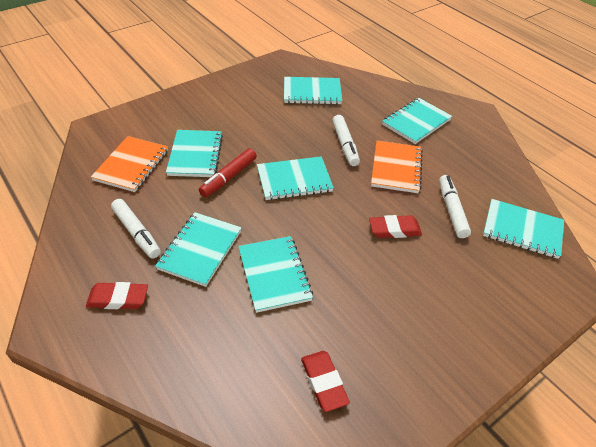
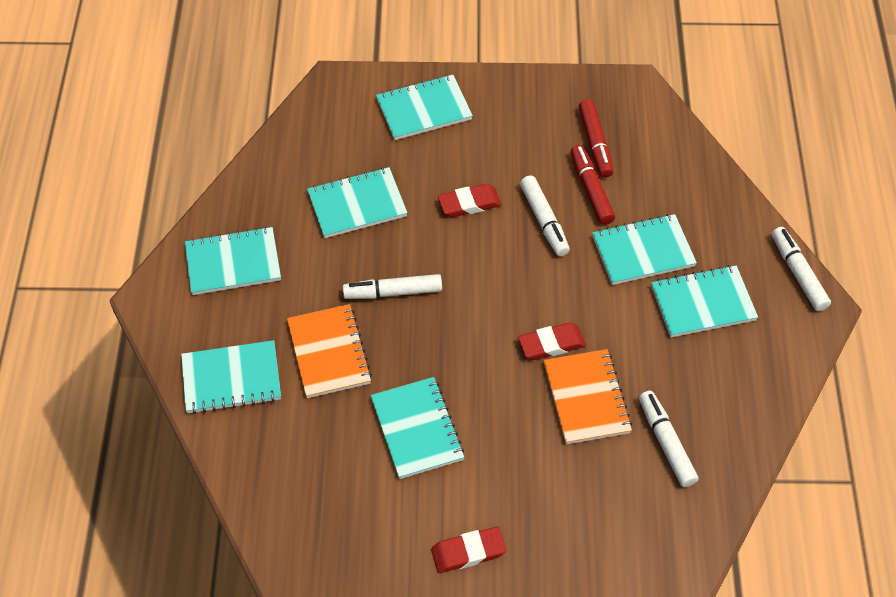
red marker: 1 -> 2
white marker: 3 -> 4

